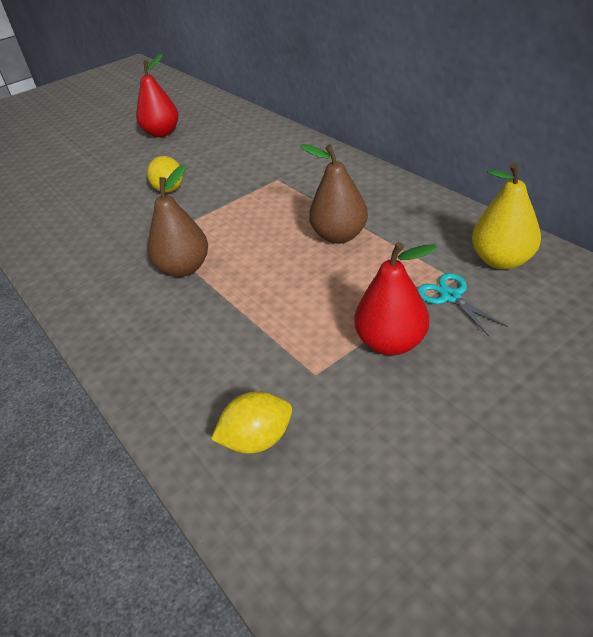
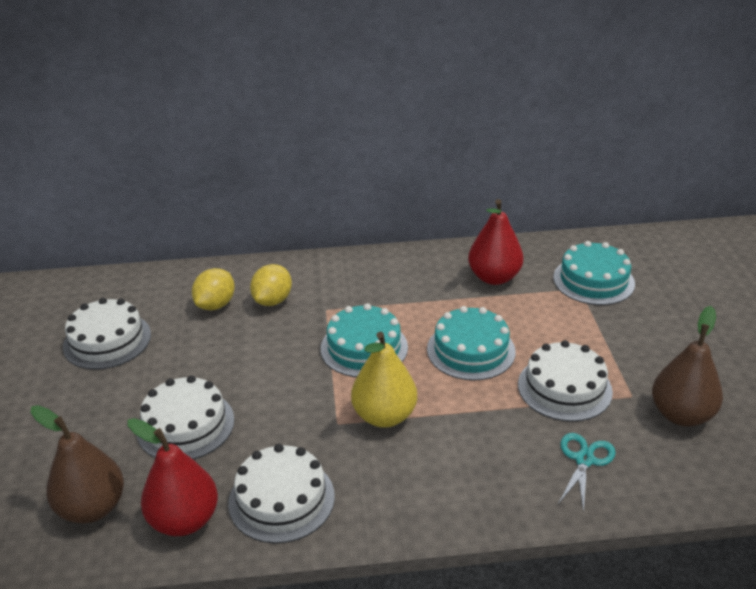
turquoise cake: 0 -> 3
white cake: 0 -> 4

